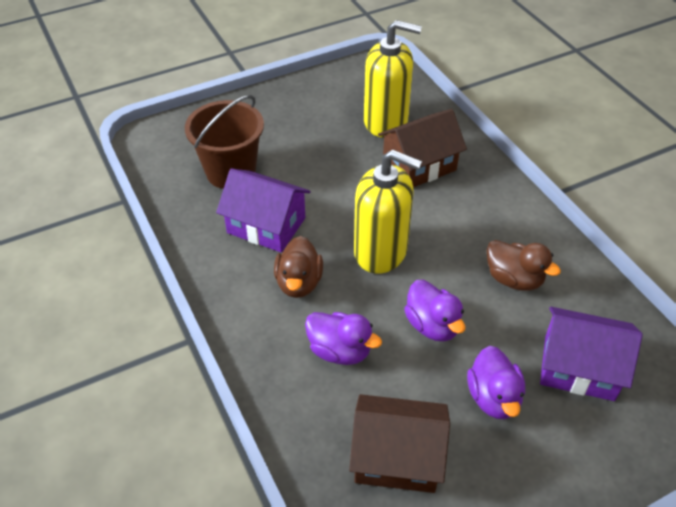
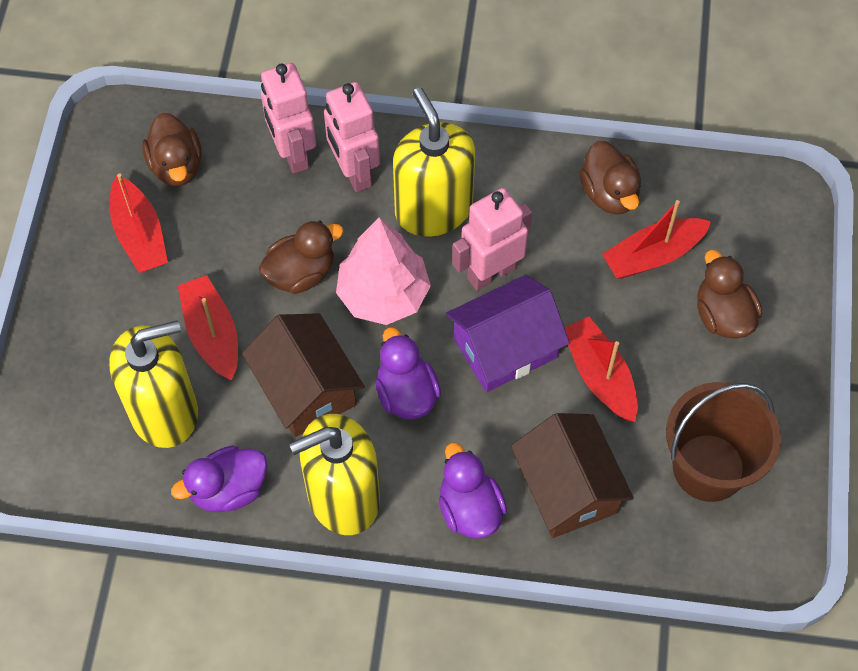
brown duck: 2 -> 4
pink robot: 0 -> 3
pink tree: 0 -> 1
purple house: 2 -> 1
red boat: 0 -> 4
yellow soap dispenser: 2 -> 3

